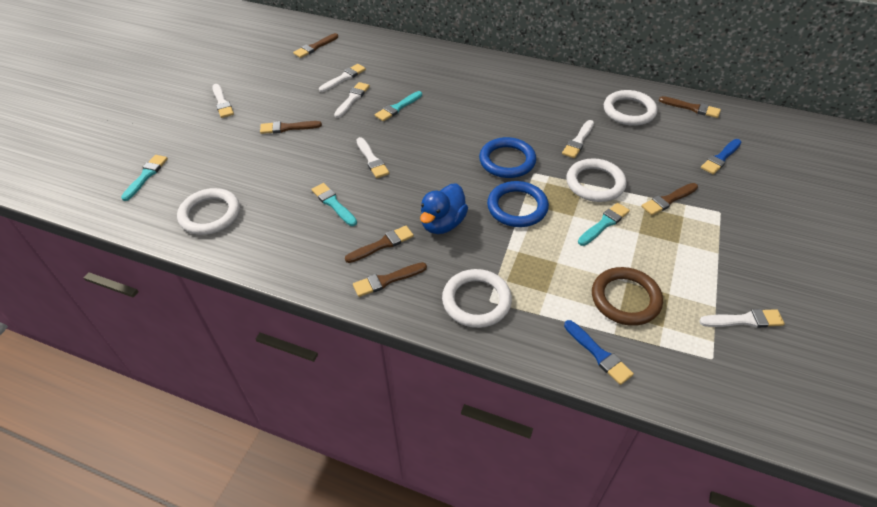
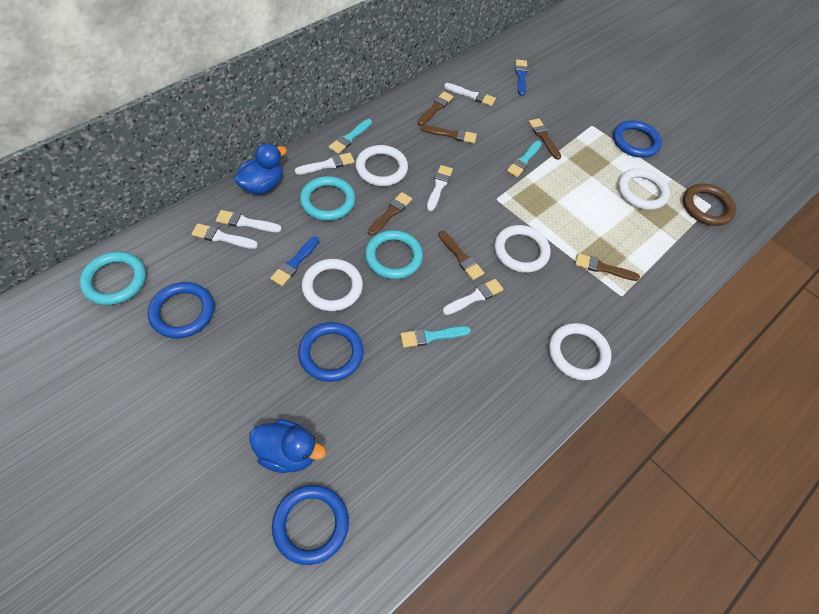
blue duck: 1 -> 2
blue ring: 2 -> 4
turquoise brush: 4 -> 3
turquoise ring: 0 -> 3
white ring: 4 -> 5

